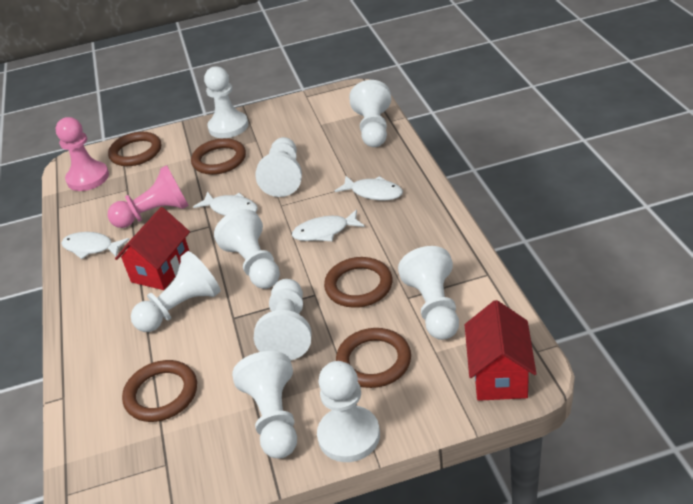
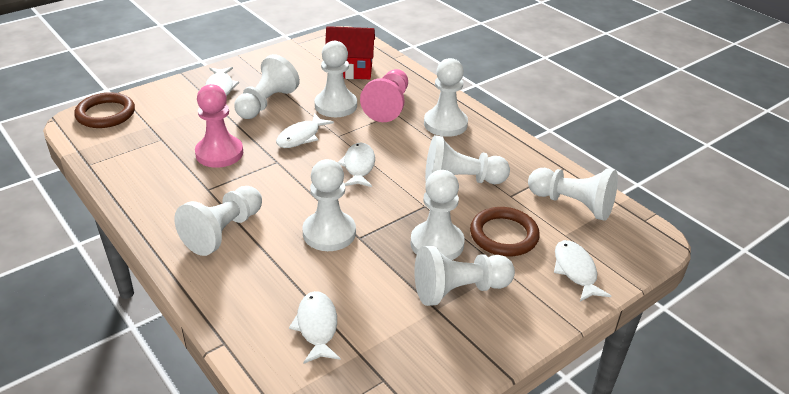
brown ring: 5 -> 2
red house: 2 -> 1
white fish: 4 -> 5

